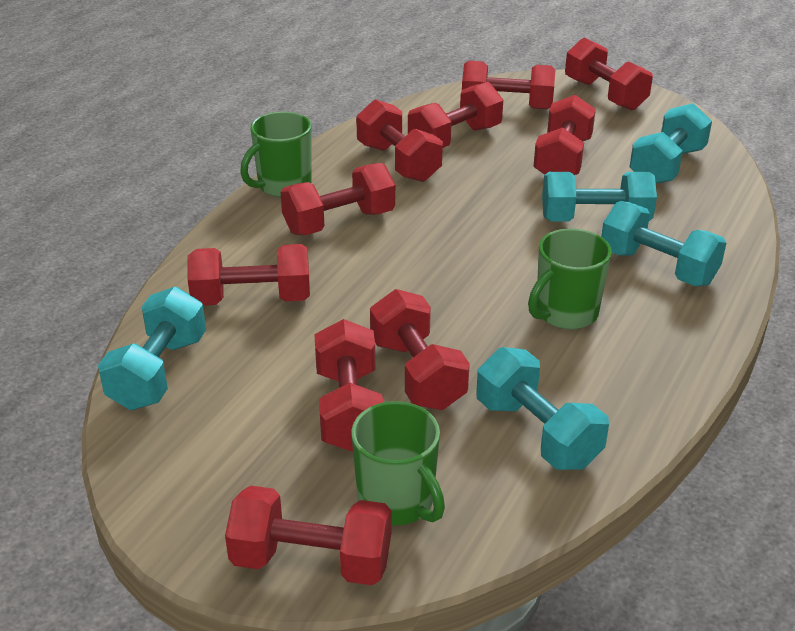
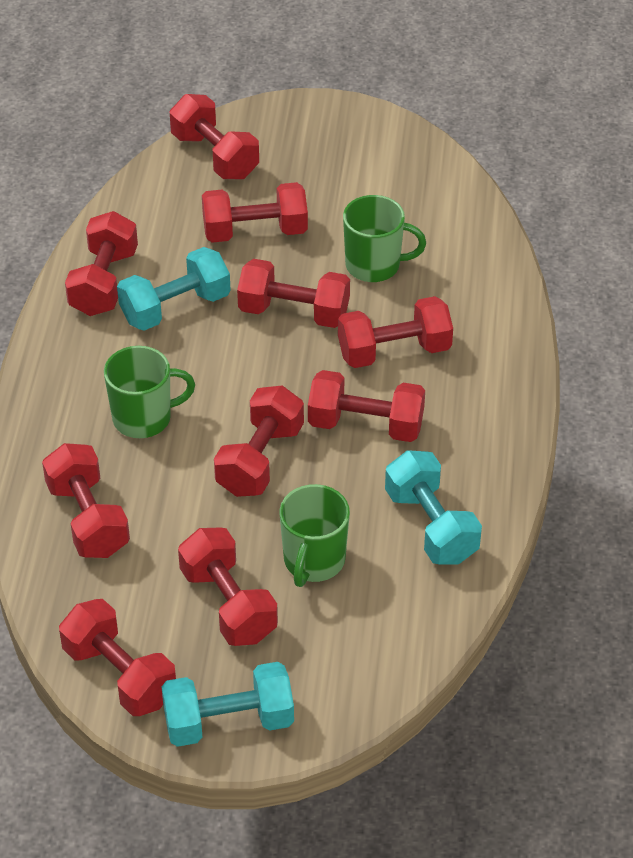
turquoise dumbbell: 5 -> 3

